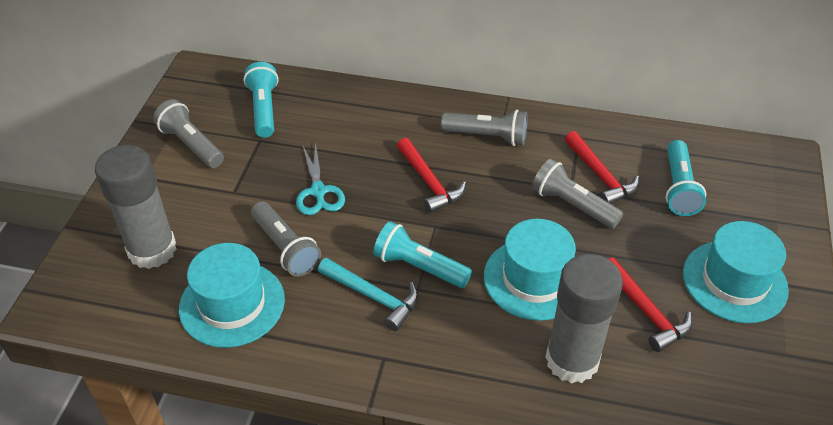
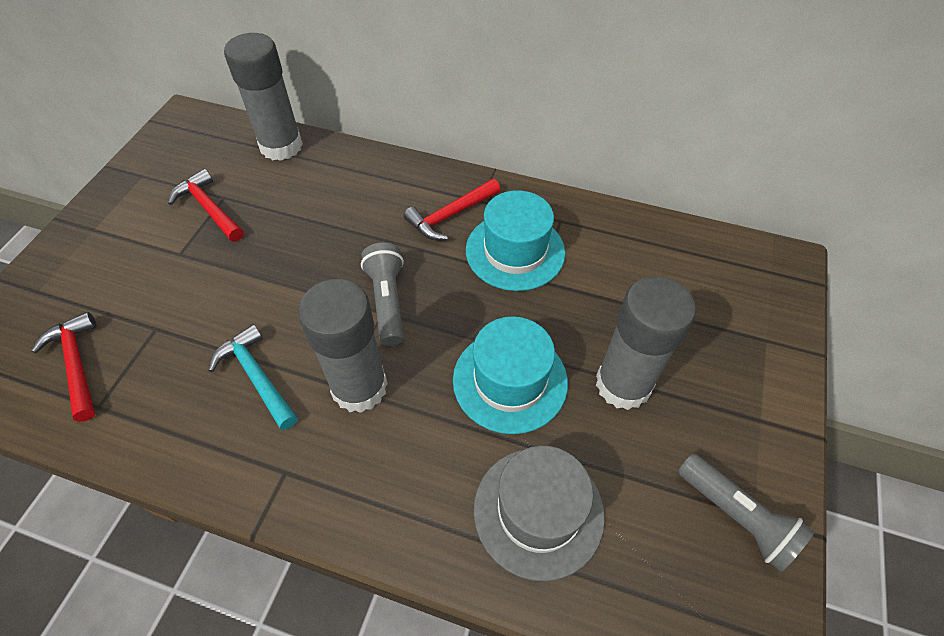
grey flashlight: 4 -> 2
grey glue stick: 2 -> 3
grey hat: 0 -> 1
turquoise flashlight: 3 -> 0
turquoise hat: 3 -> 2
turquoise scissors: 1 -> 0

